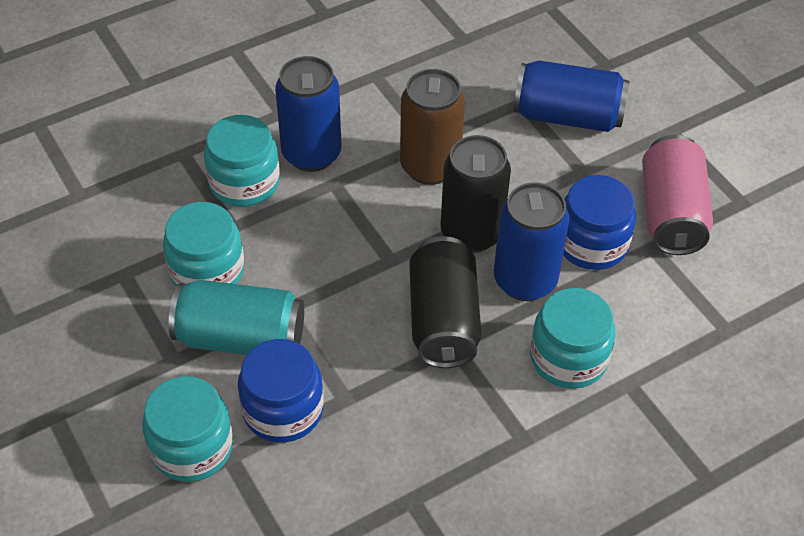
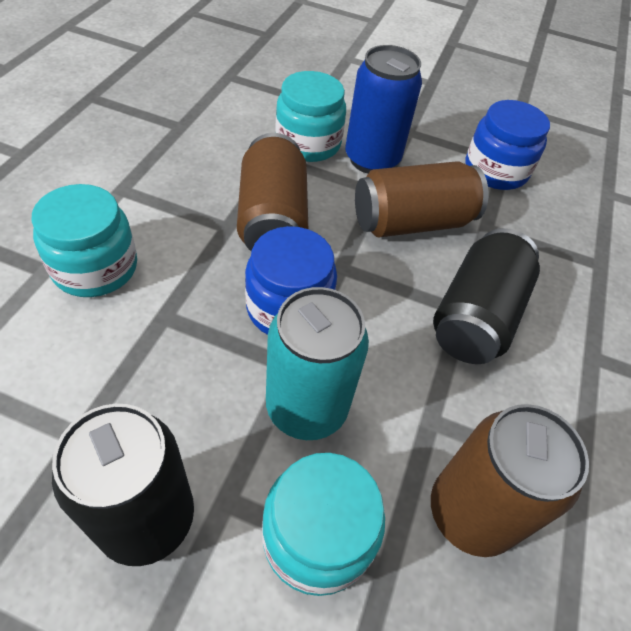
blue can: 3 -> 1
brown can: 1 -> 3
pink can: 1 -> 0
turquoise jar: 4 -> 3

